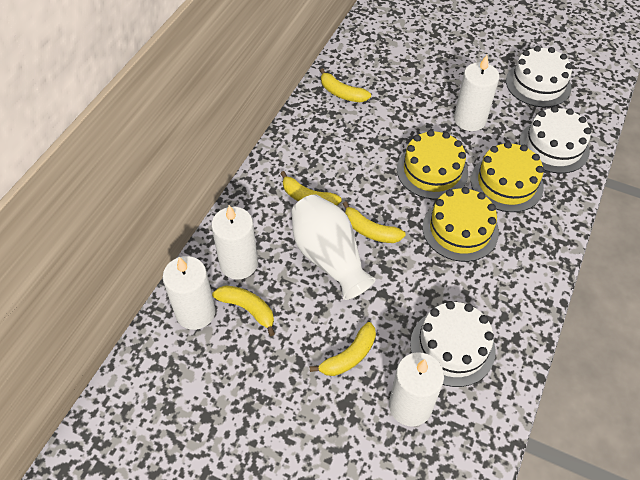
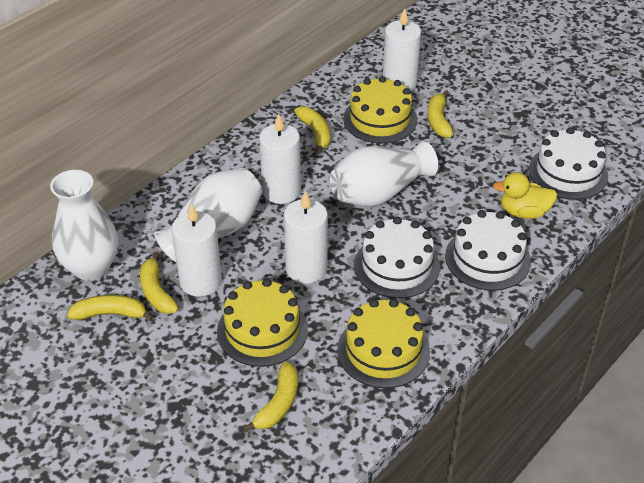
white vase: 1 -> 3
yellow duck: 0 -> 1

